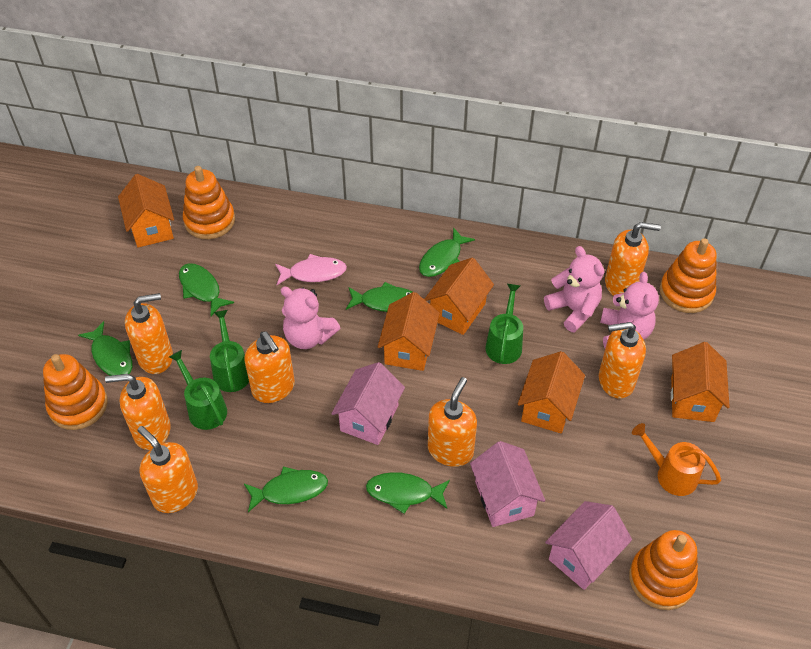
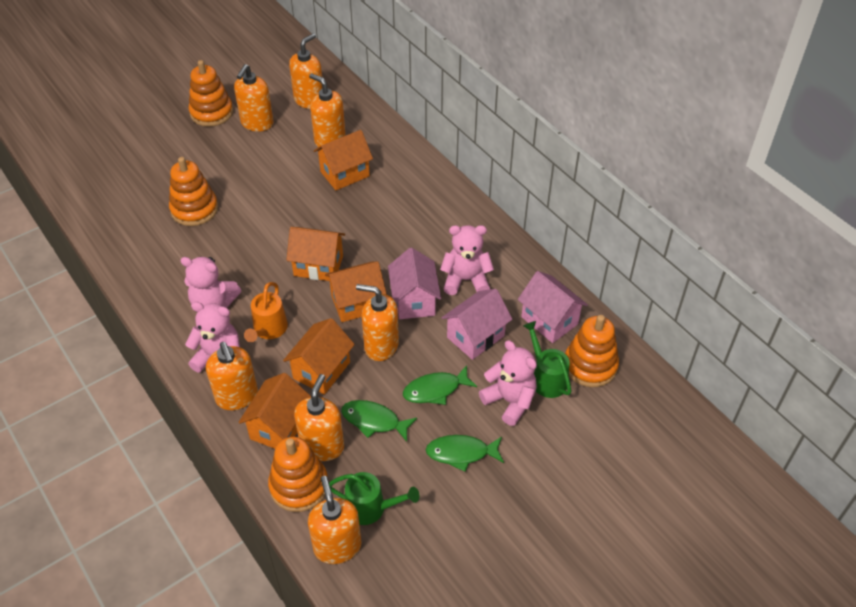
green fish: 6 -> 3
green watering can: 3 -> 2
pink fish: 1 -> 0
pink teddy bear: 3 -> 4

